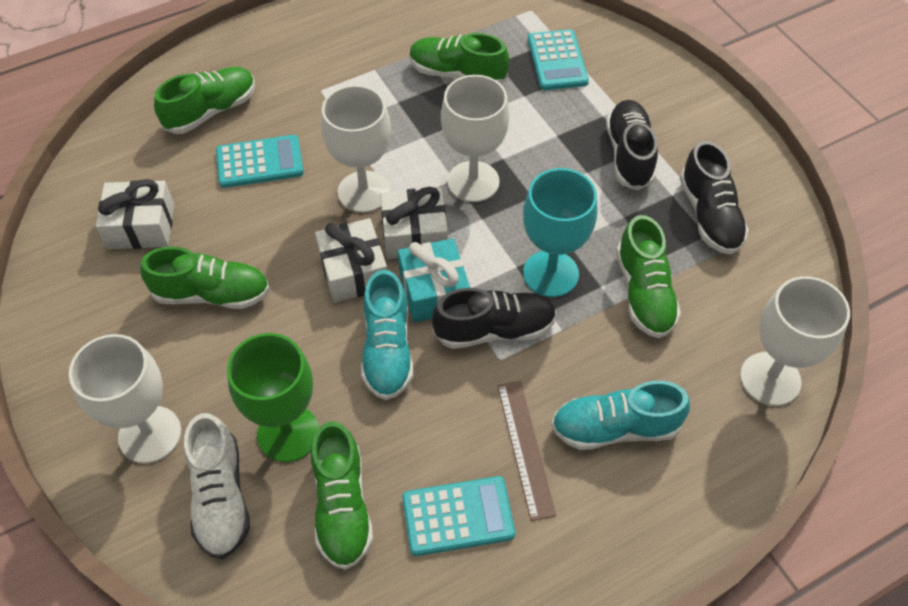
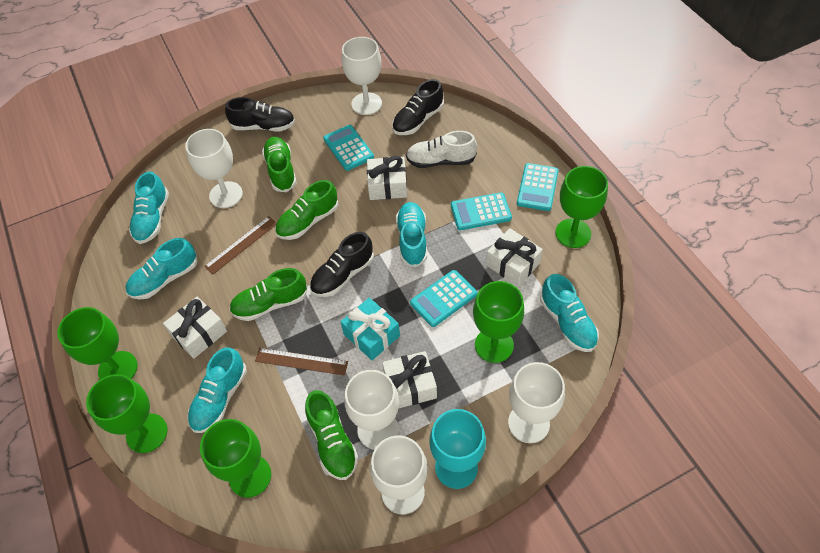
brown ruler: 1 -> 2
green goblet: 1 -> 5
green shoe: 5 -> 4
turquoise calculator: 3 -> 4
turquoise shoe: 2 -> 5
white gift: 3 -> 4
white goblet: 4 -> 5

